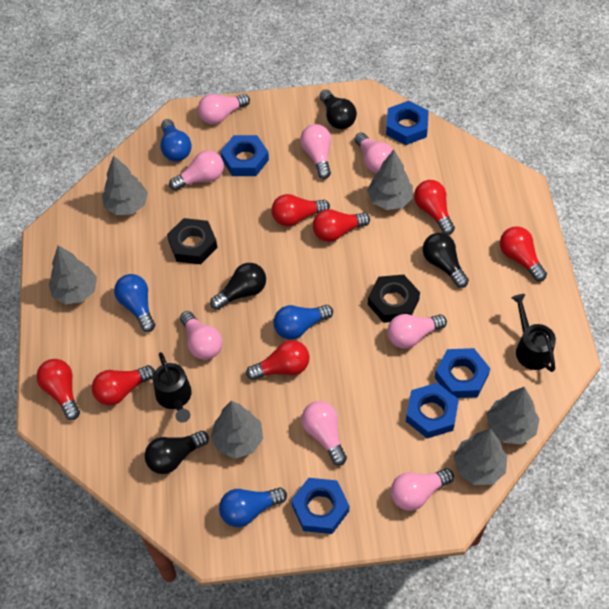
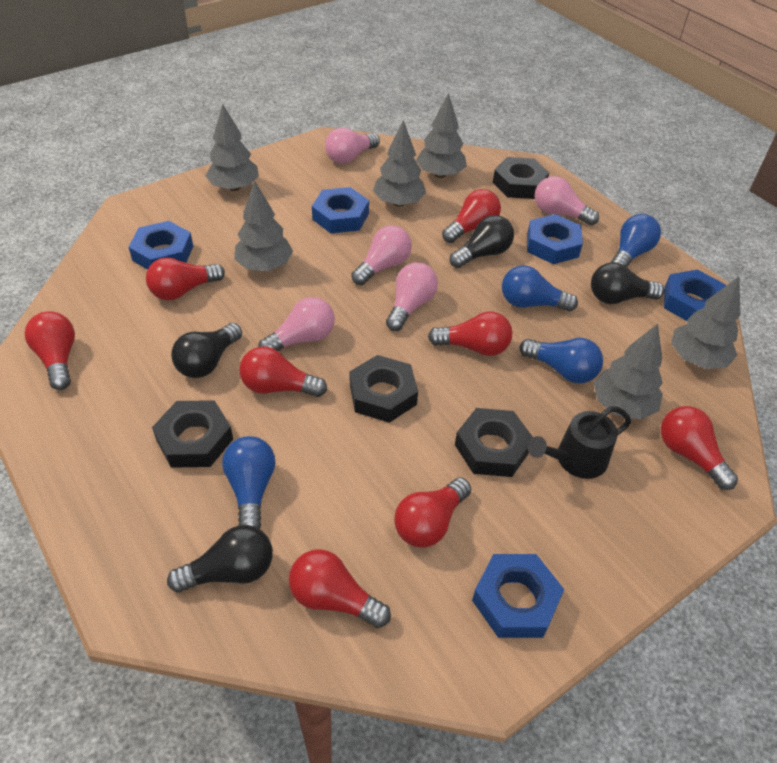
black nut: 2 -> 4
black watering can: 2 -> 1
pink light bulb: 8 -> 5
red light bulb: 7 -> 8

